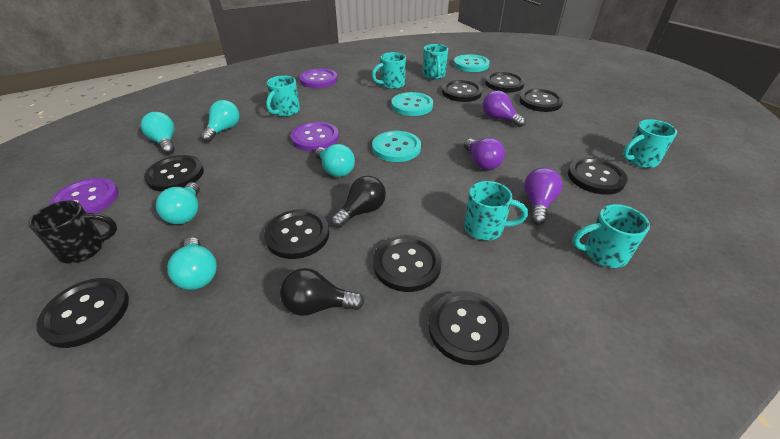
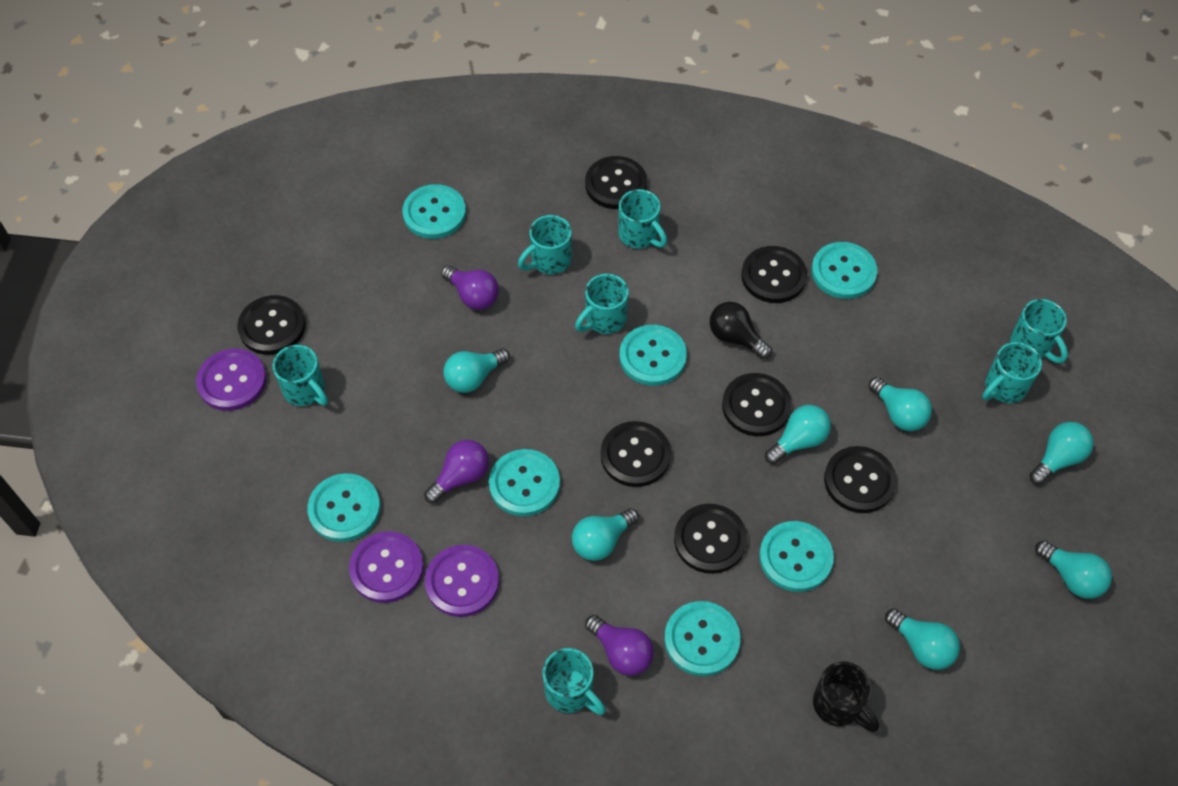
black button: 9 -> 7
black light bulb: 2 -> 1
turquoise button: 3 -> 7
turquoise light bulb: 5 -> 7
turquoise mug: 6 -> 7

